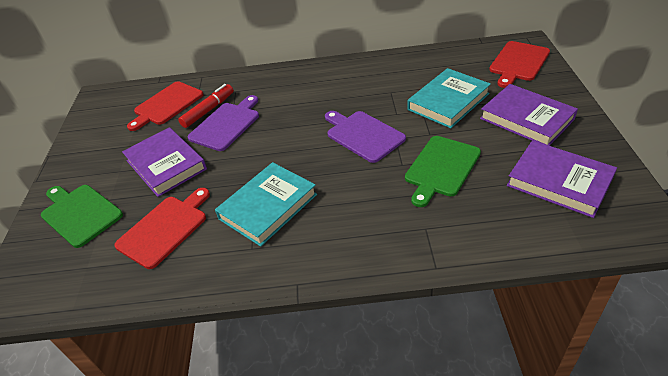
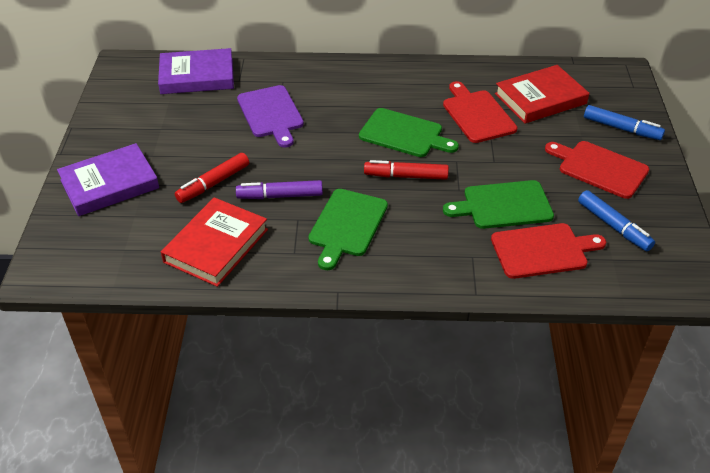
blue marker: 0 -> 2
green cutting board: 2 -> 3
purple book: 3 -> 2
purple cutting board: 2 -> 1
purple marker: 0 -> 1
red book: 0 -> 2
red marker: 1 -> 2
turquoise book: 2 -> 0

